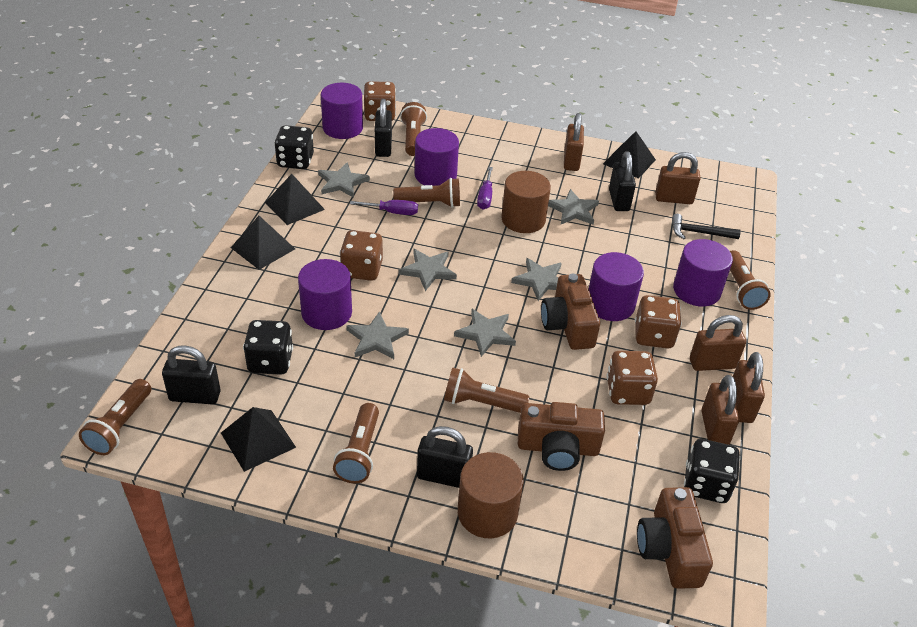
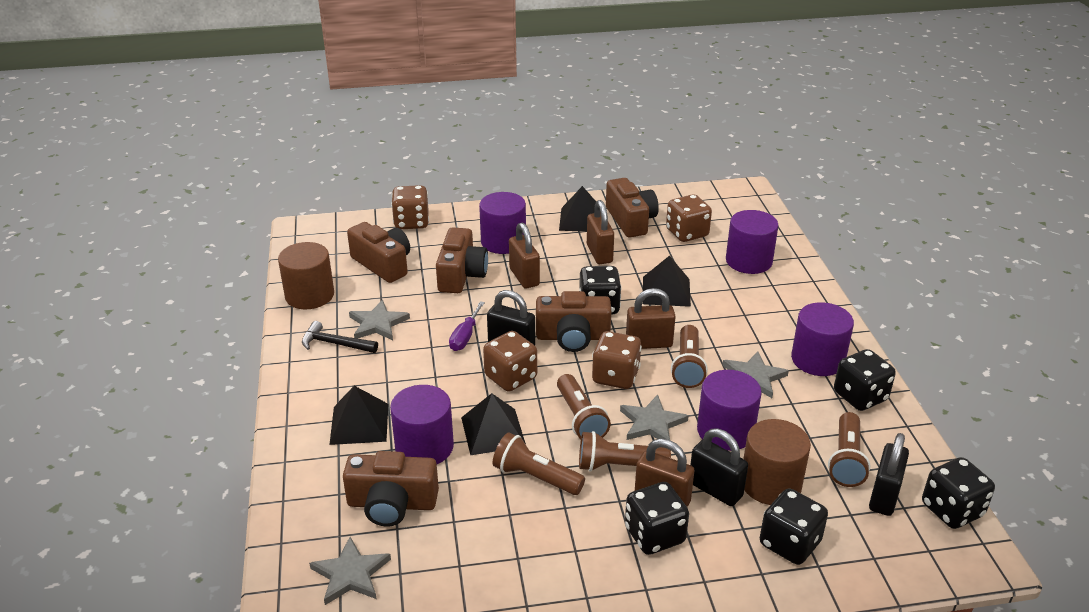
black dice: 3 -> 5
black padlock: 4 -> 3
brown camera: 3 -> 5
brown flashlight: 6 -> 5
brown padlock: 5 -> 4
grey star: 6 -> 4
purple screwdriver: 2 -> 1

